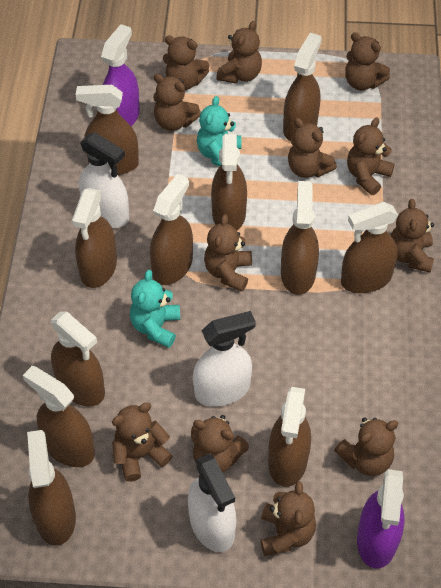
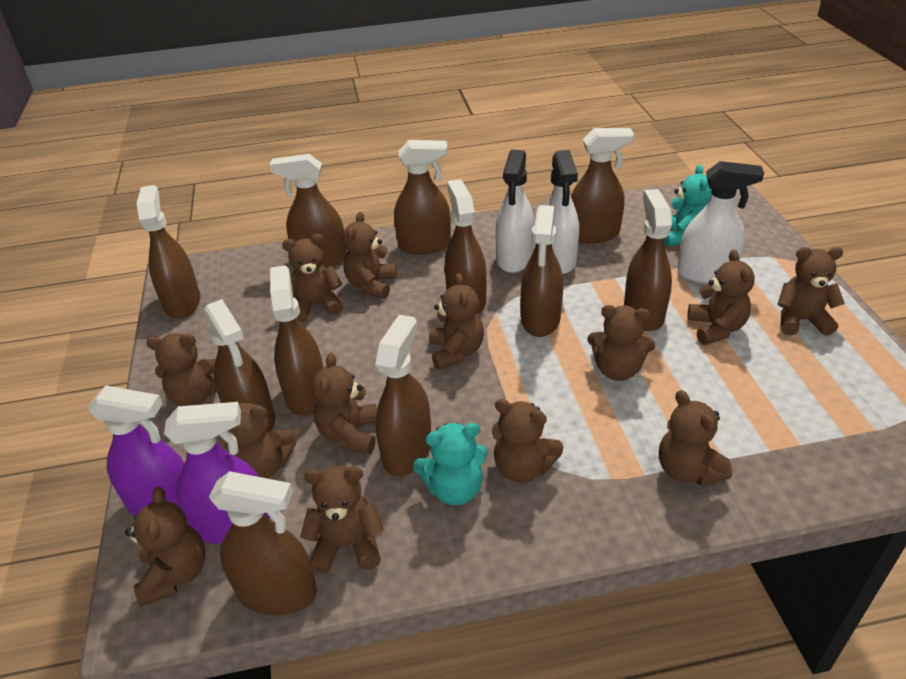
brown teddy bear: 12 -> 13

